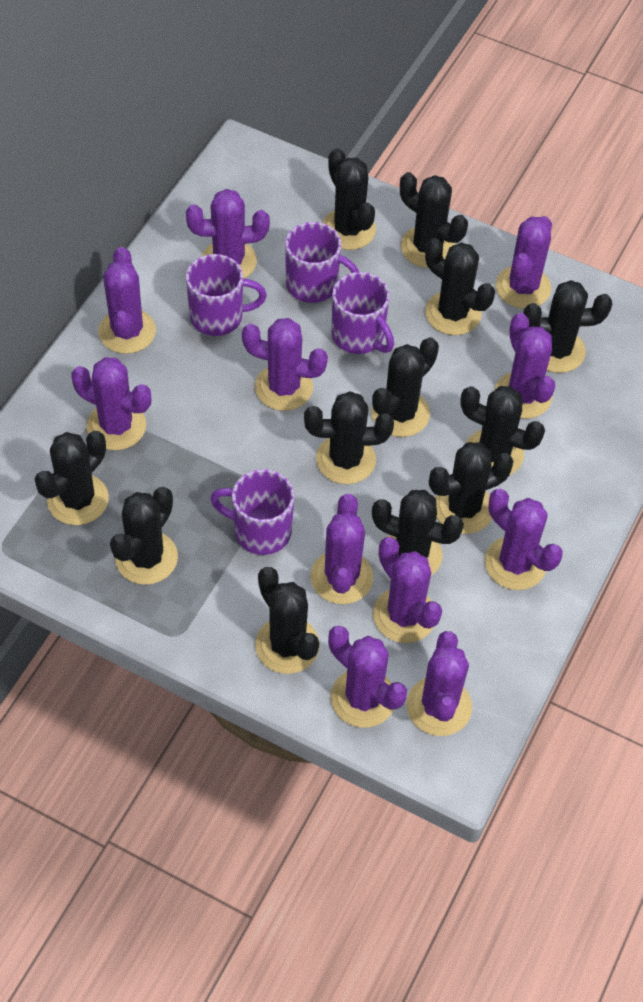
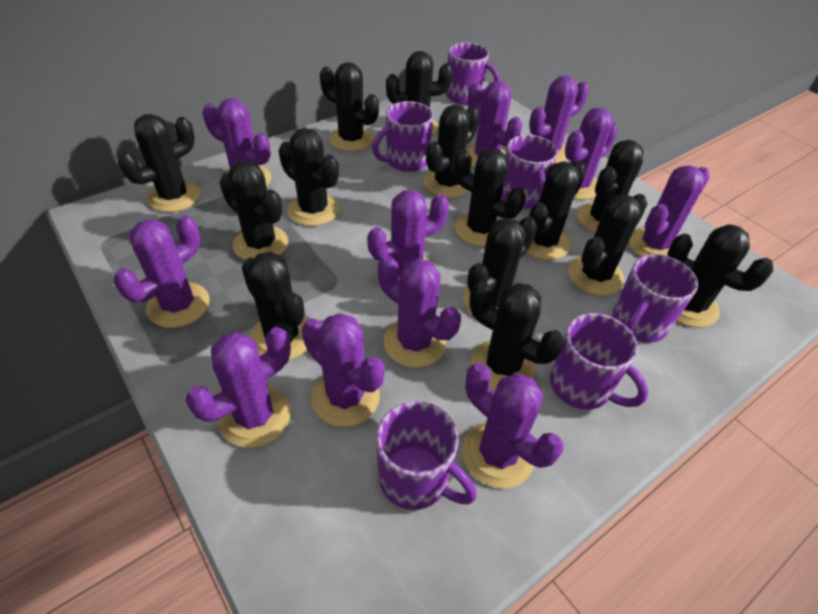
black cactus: 12 -> 14
purple mug: 4 -> 6

